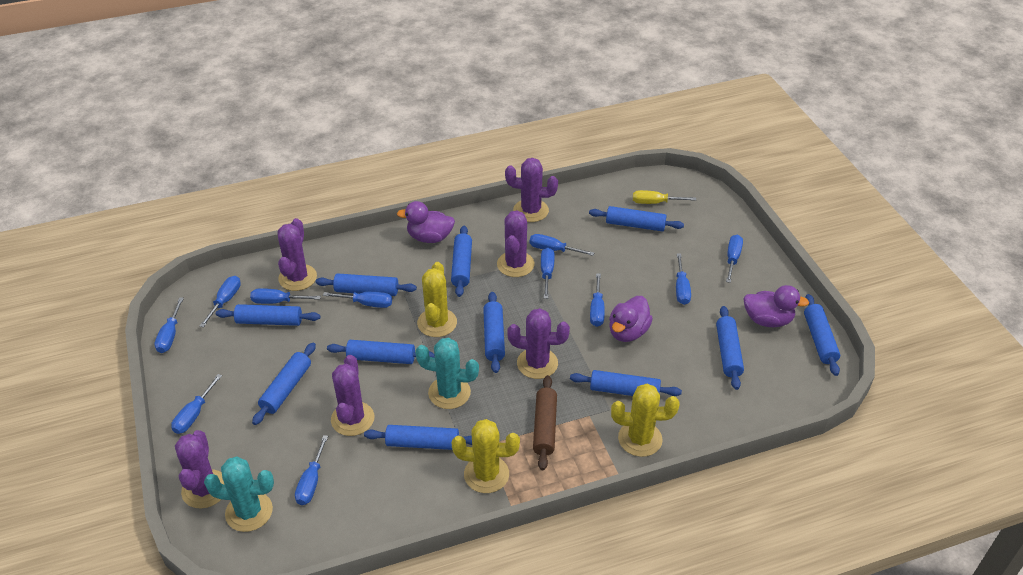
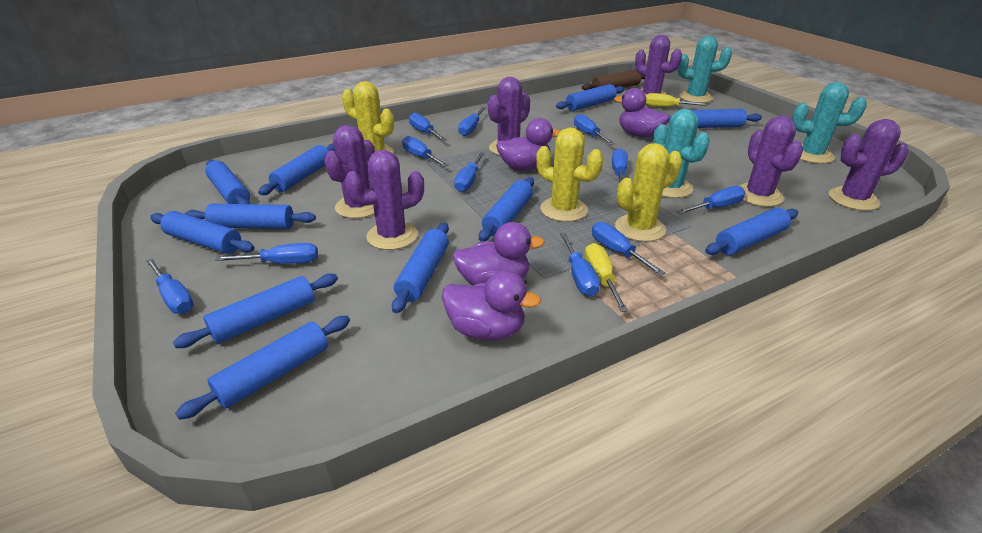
purple duck: 3 -> 4
turquoise cactus: 2 -> 3
yellow screwdriver: 1 -> 2

